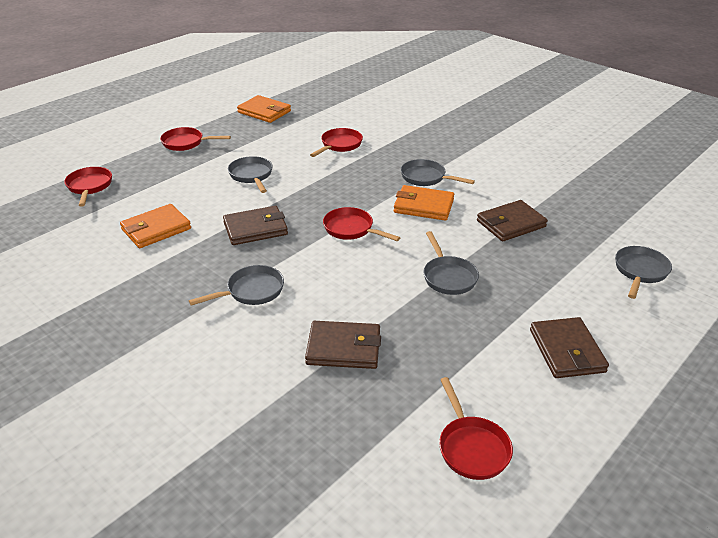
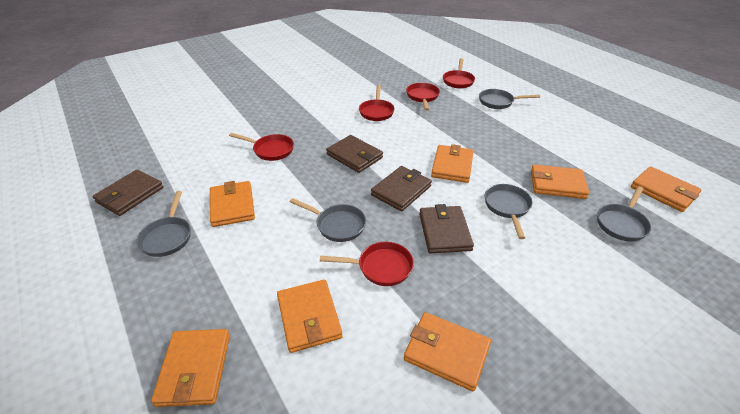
orange wallet: 3 -> 7

